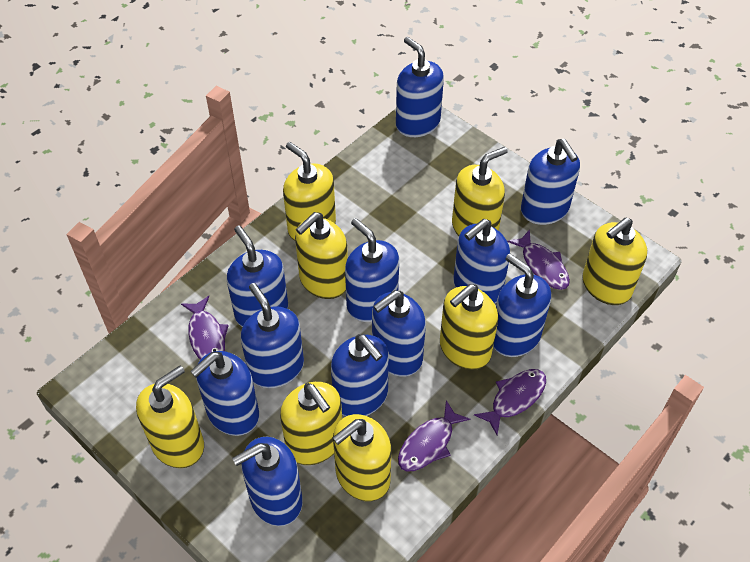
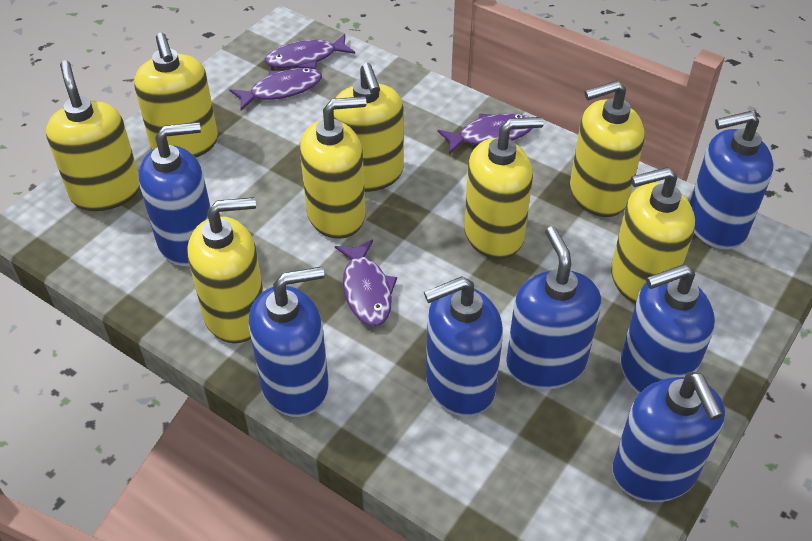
blue soap dispenser: 11 -> 7

